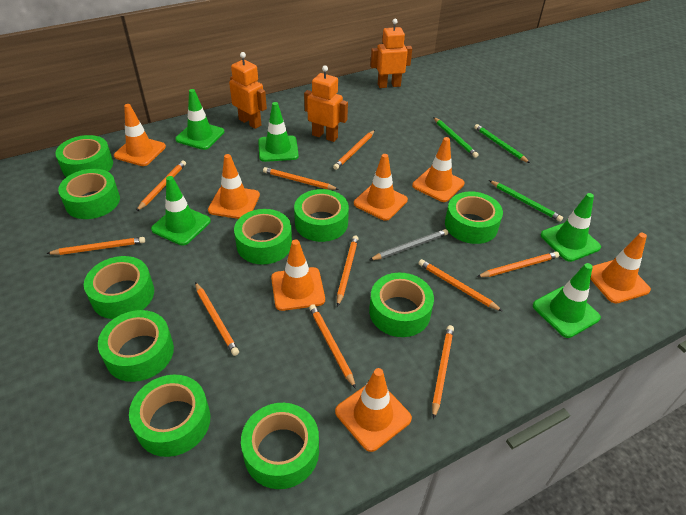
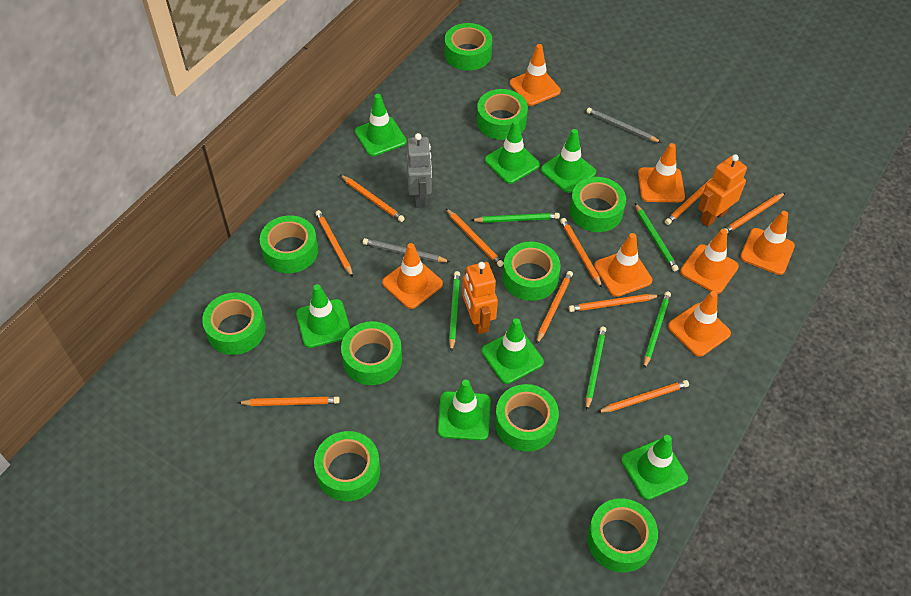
green pencil: 3 -> 5
green traffic cone: 5 -> 7
grey pencil: 1 -> 2
grey robot: 0 -> 1
orange robot: 3 -> 2

